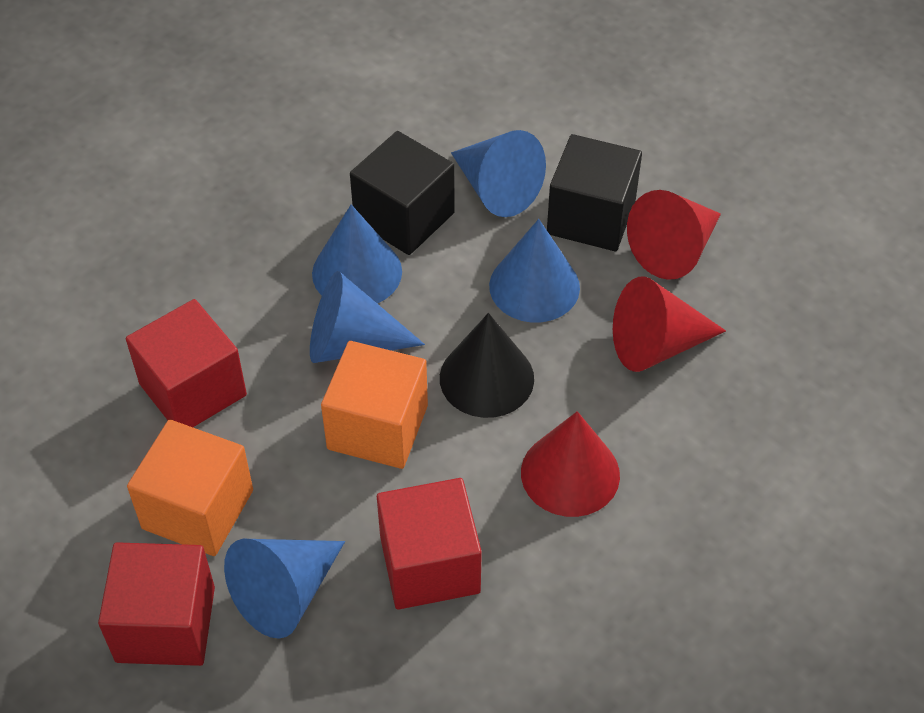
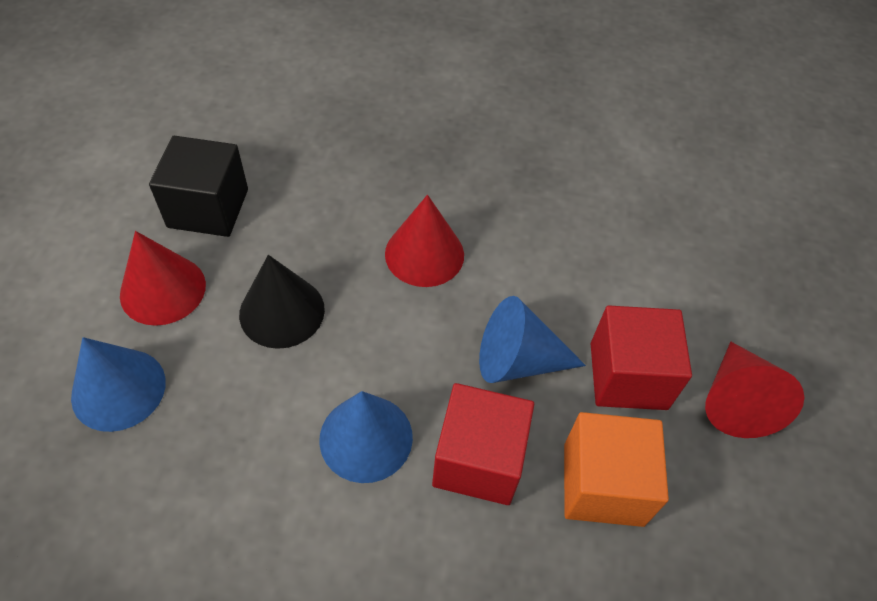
black cube: 2 -> 1
blue cone: 5 -> 3
orange cube: 2 -> 1
red cube: 3 -> 2

